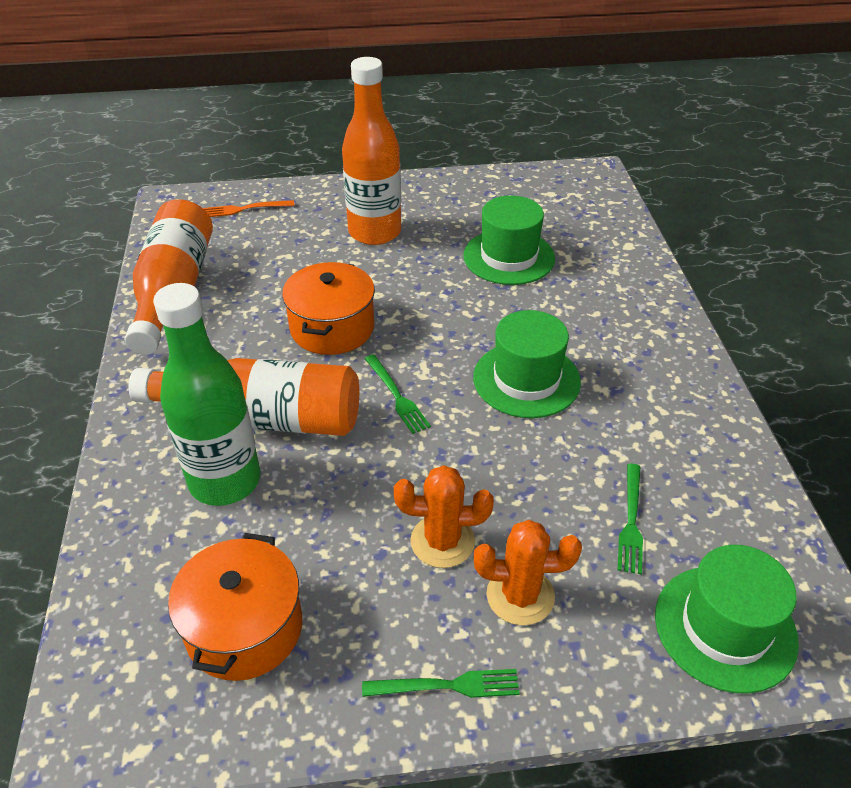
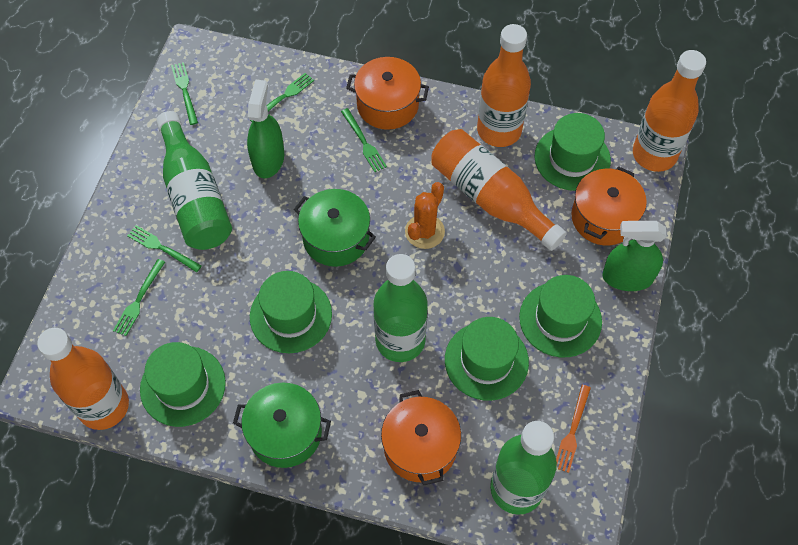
green bottle: 1 -> 3
green fork: 3 -> 5
green hat: 3 -> 5
green pot: 0 -> 2
green spray bottle: 0 -> 2
orange bottle: 3 -> 4
orange cactus: 2 -> 1
orange pot: 2 -> 3

